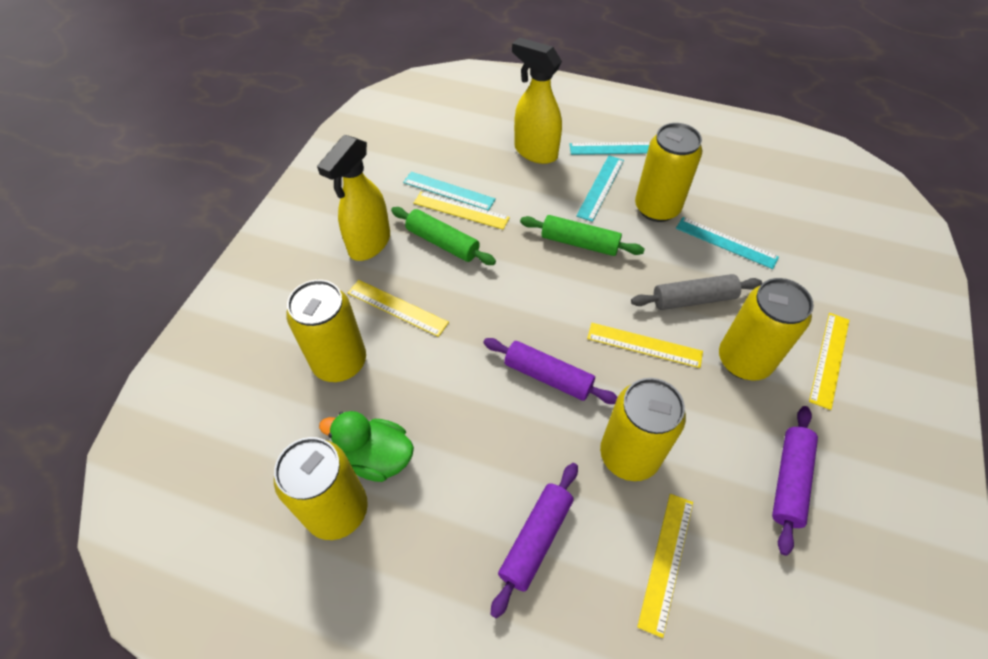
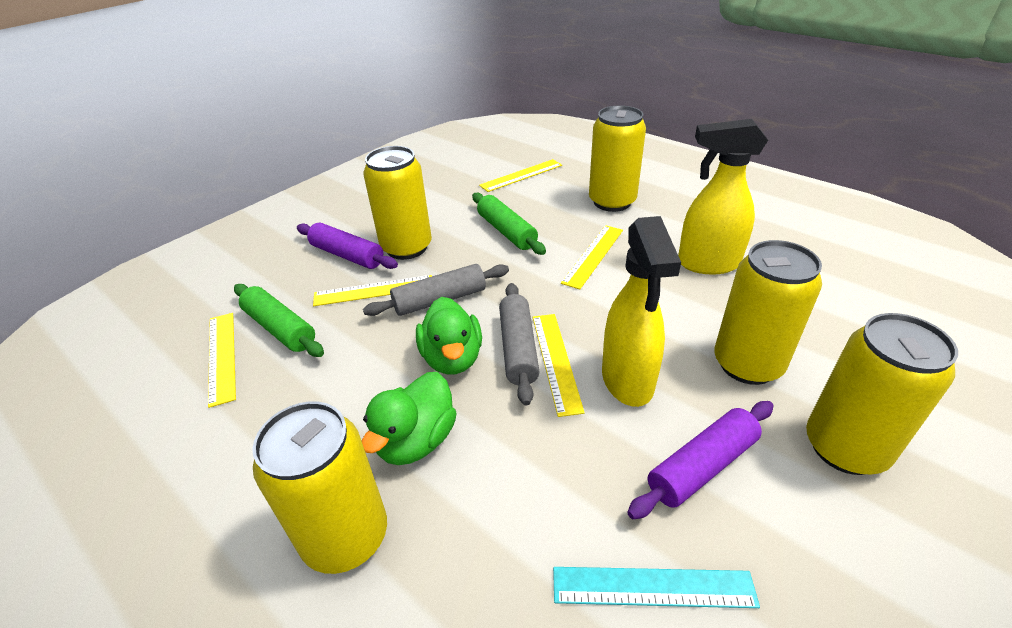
green duck: 1 -> 2
grey rolling pin: 1 -> 2
purple rolling pin: 3 -> 2
turquoise ruler: 4 -> 1

